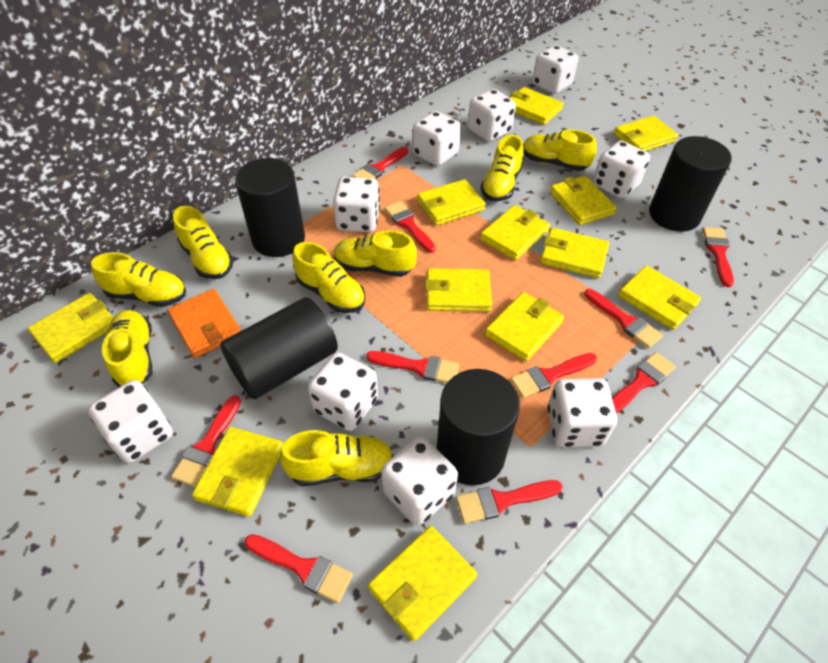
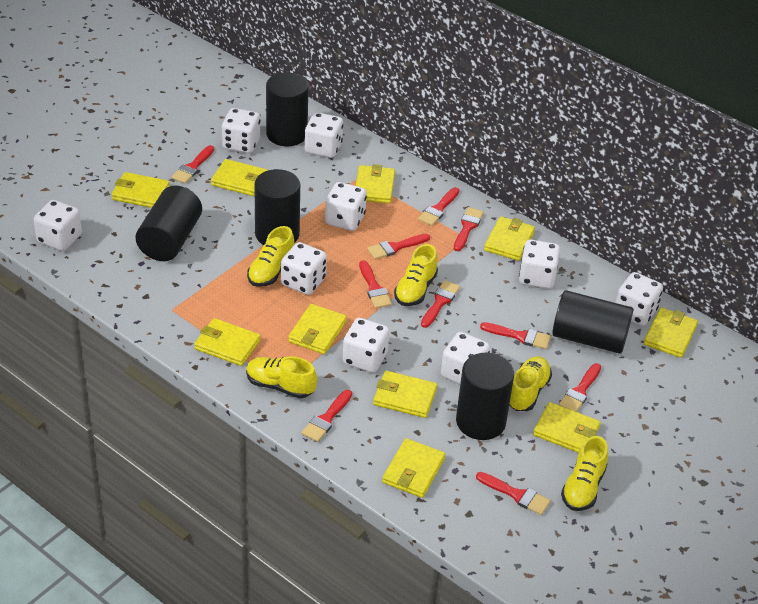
black cylinder: 4 -> 5
orange wallet: 1 -> 0
yellow shoe: 8 -> 5
yellow wallet: 12 -> 10

